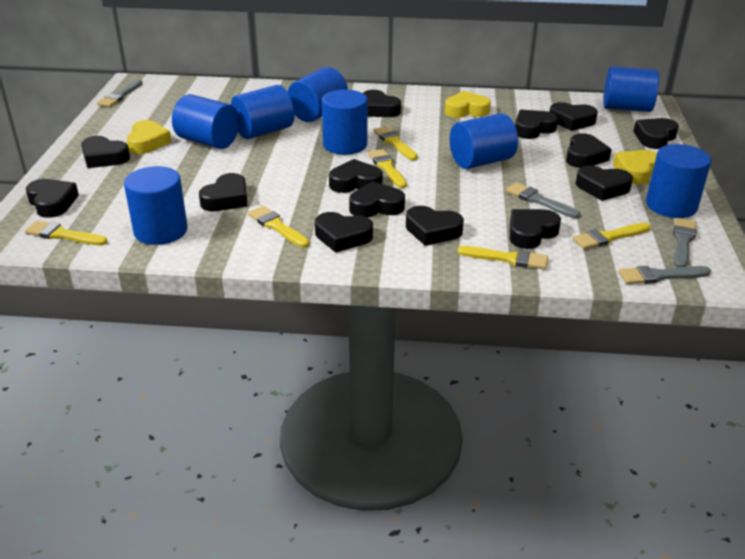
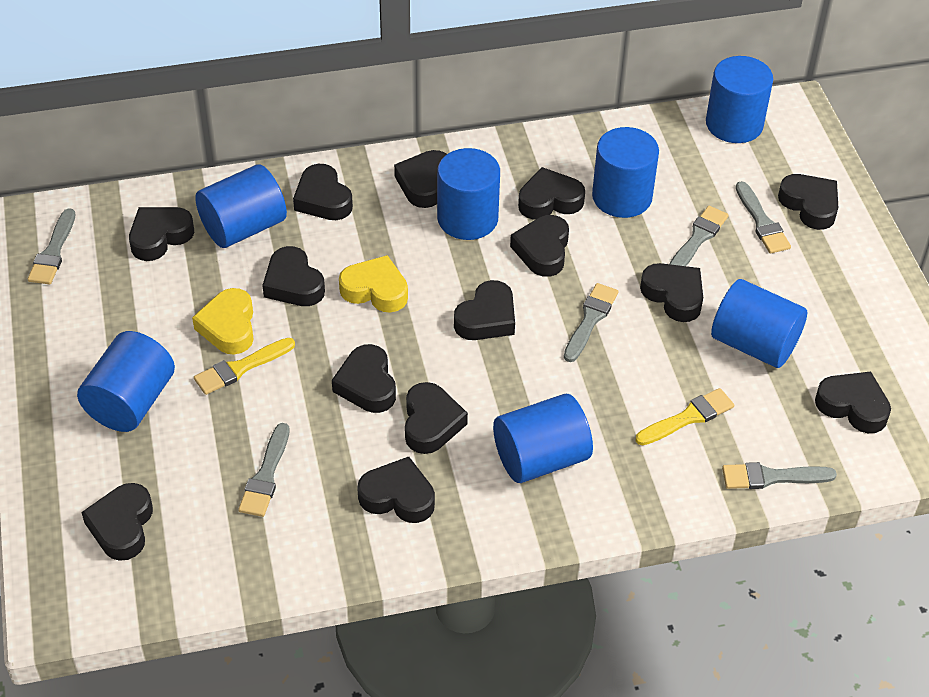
blue cylinder: 8 -> 7
grey brush: 4 -> 6
yellow brush: 6 -> 2
yellow heart: 3 -> 2

